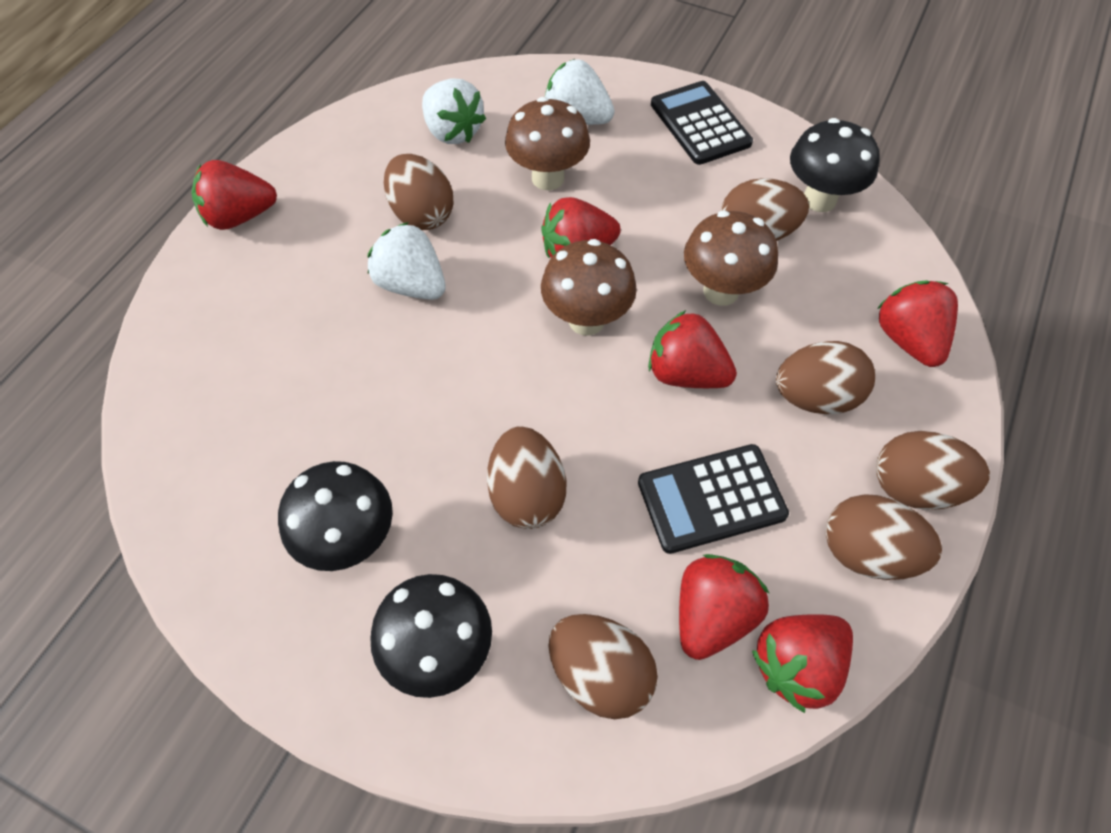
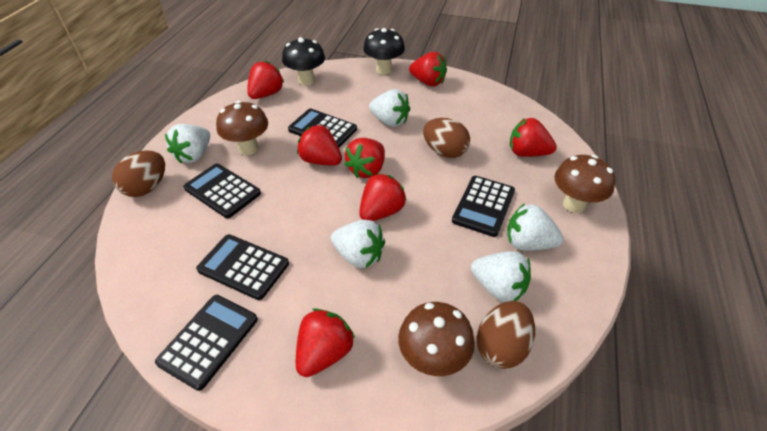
black calculator: 2 -> 5
black mushroom: 3 -> 2
brown egg: 7 -> 3
red strawberry: 6 -> 7
white strawberry: 3 -> 5

